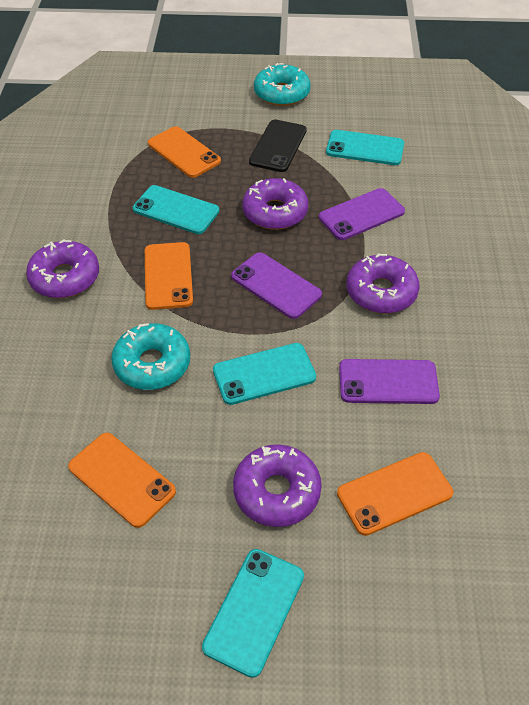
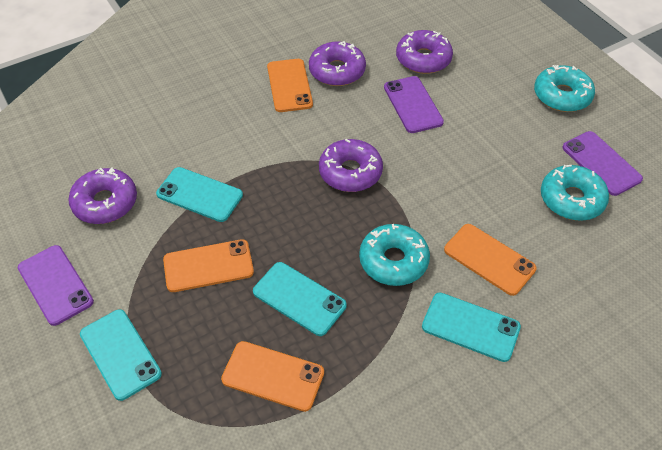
black phone: 1 -> 0
turquoise donut: 2 -> 3

